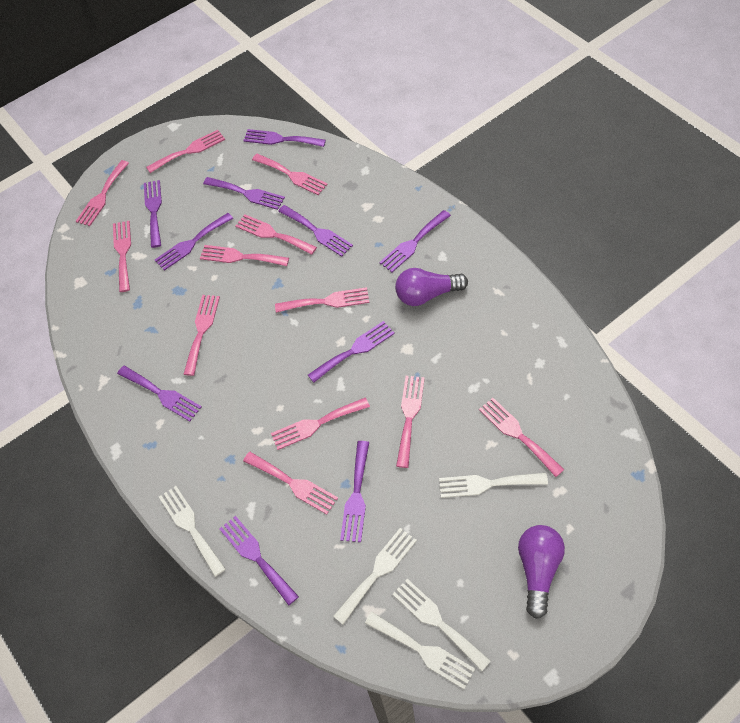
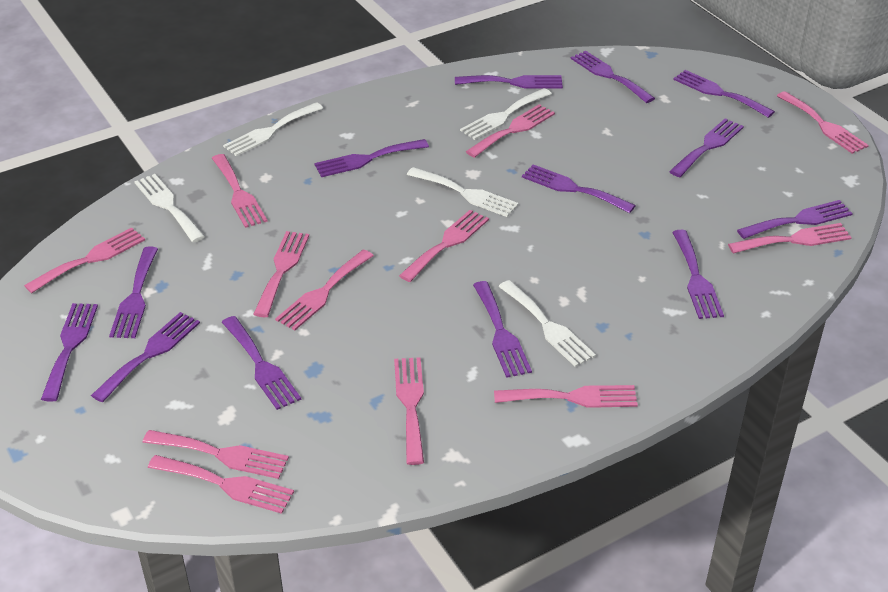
purple fork: 10 -> 13
purple light bulb: 2 -> 0

